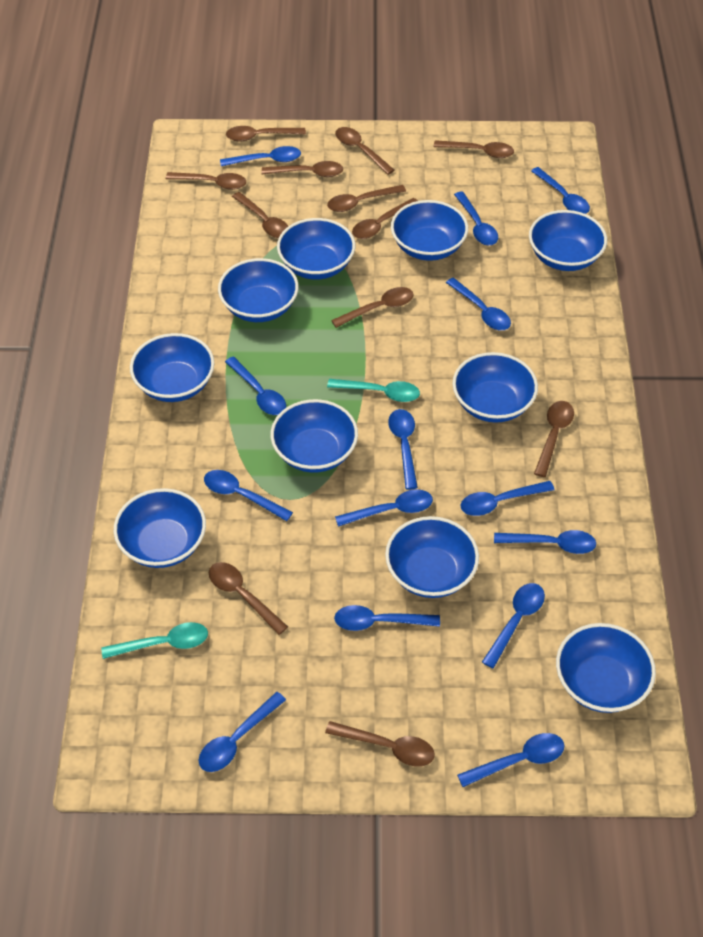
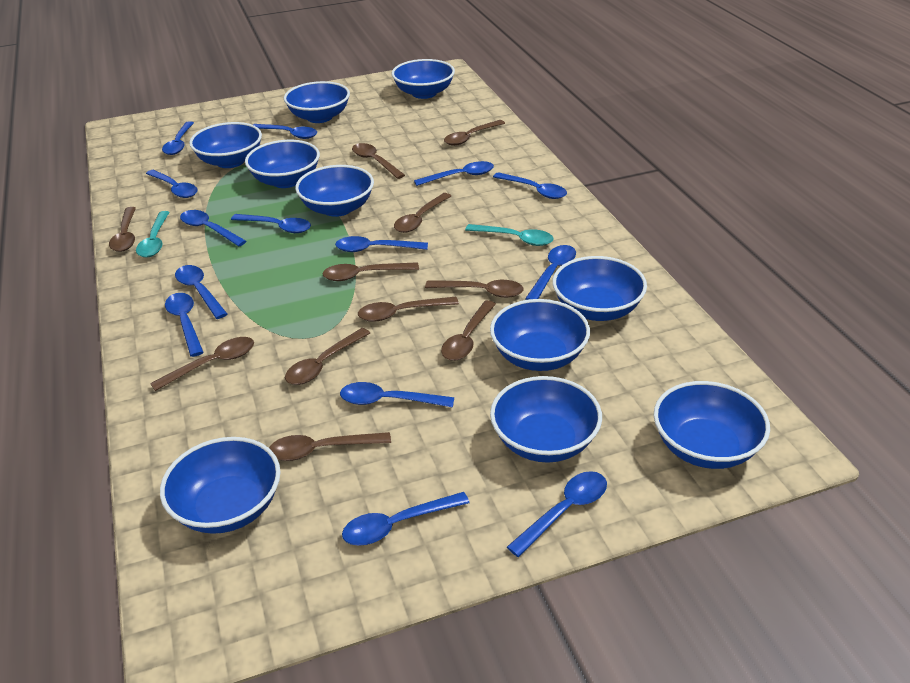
brown spoon: 12 -> 11

